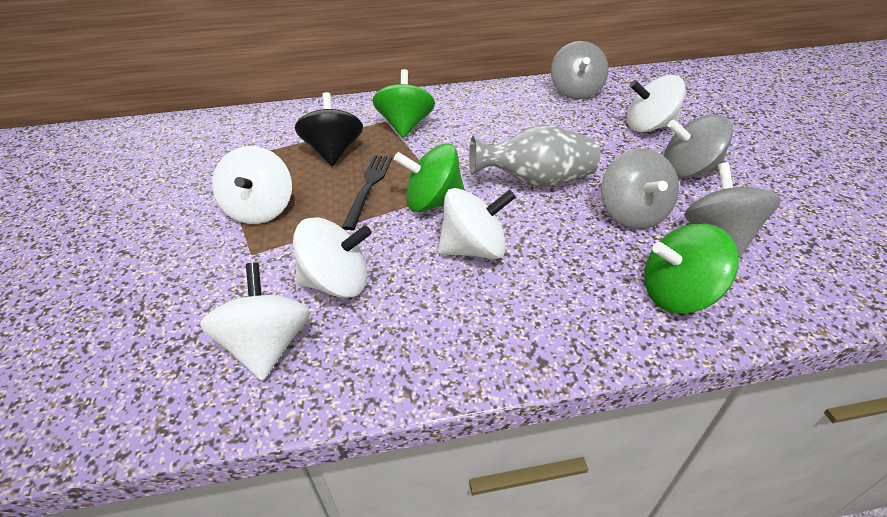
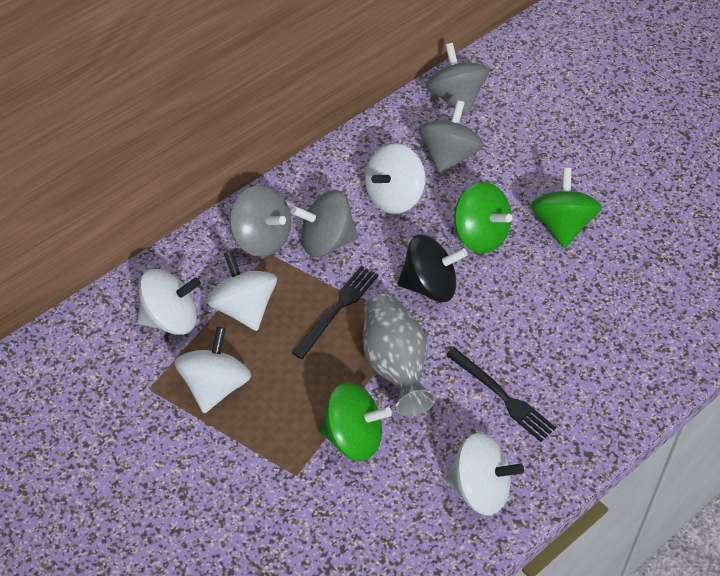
black fork: 1 -> 2

